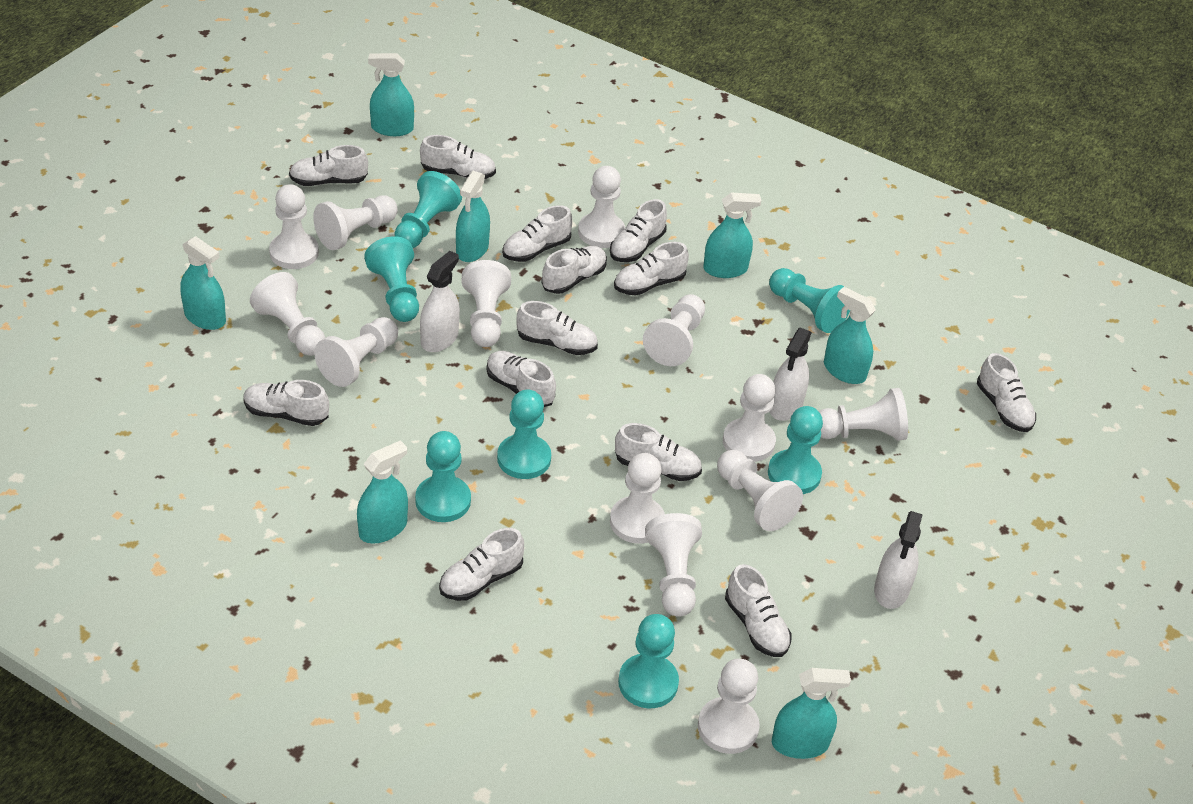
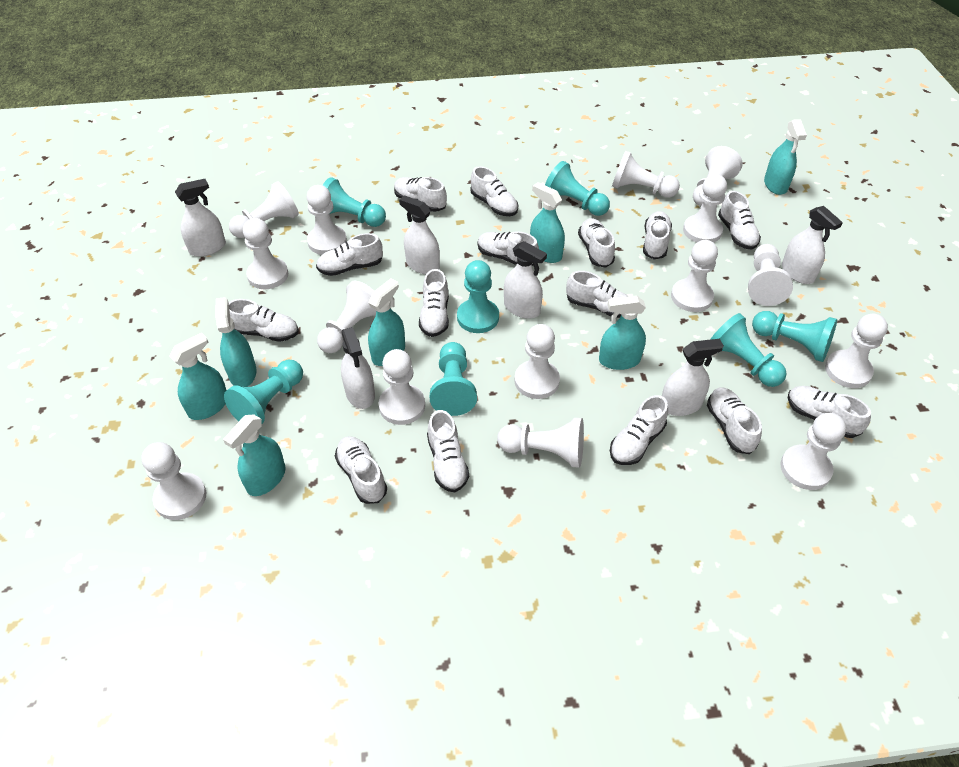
white pawn: 13 -> 15
white shoe: 13 -> 15
white spray bottle: 3 -> 6

